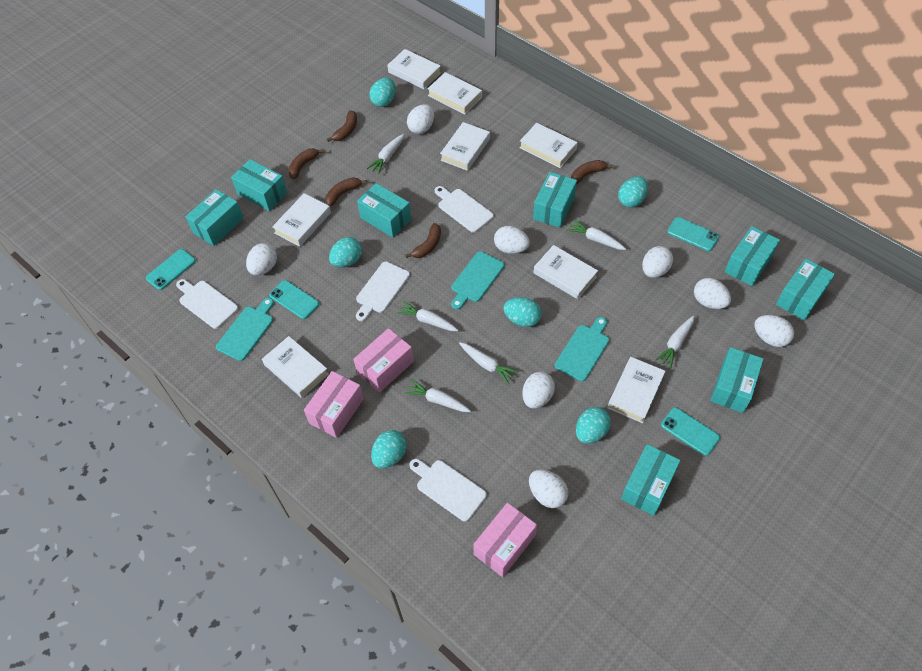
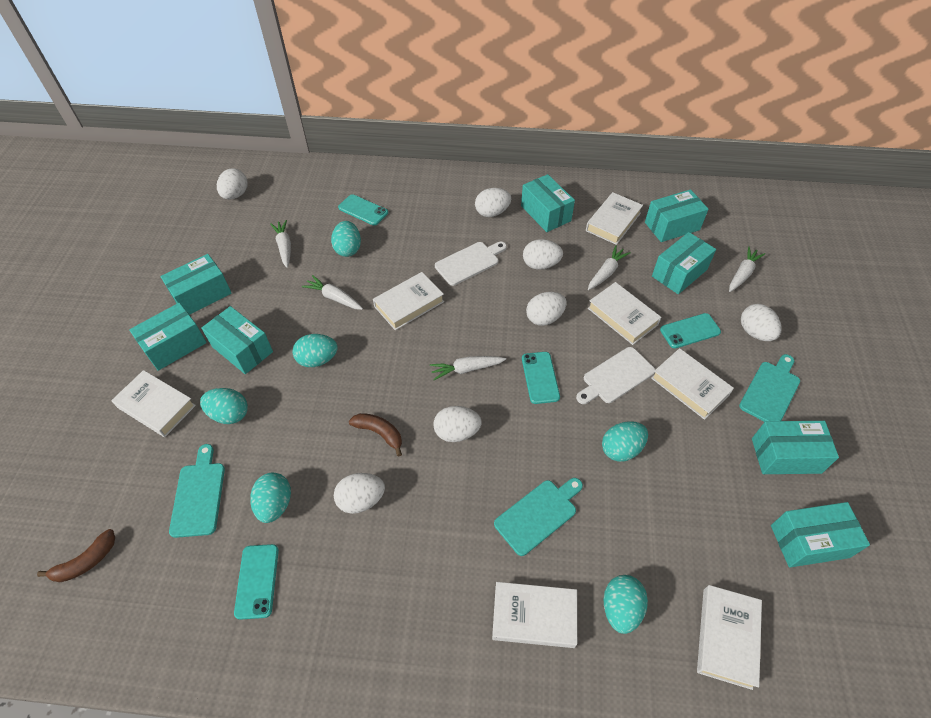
brown banana: 5 -> 2
pink box: 3 -> 0
white book: 8 -> 7
white carrot: 6 -> 5
white cutting board: 4 -> 2
white egg: 8 -> 7

